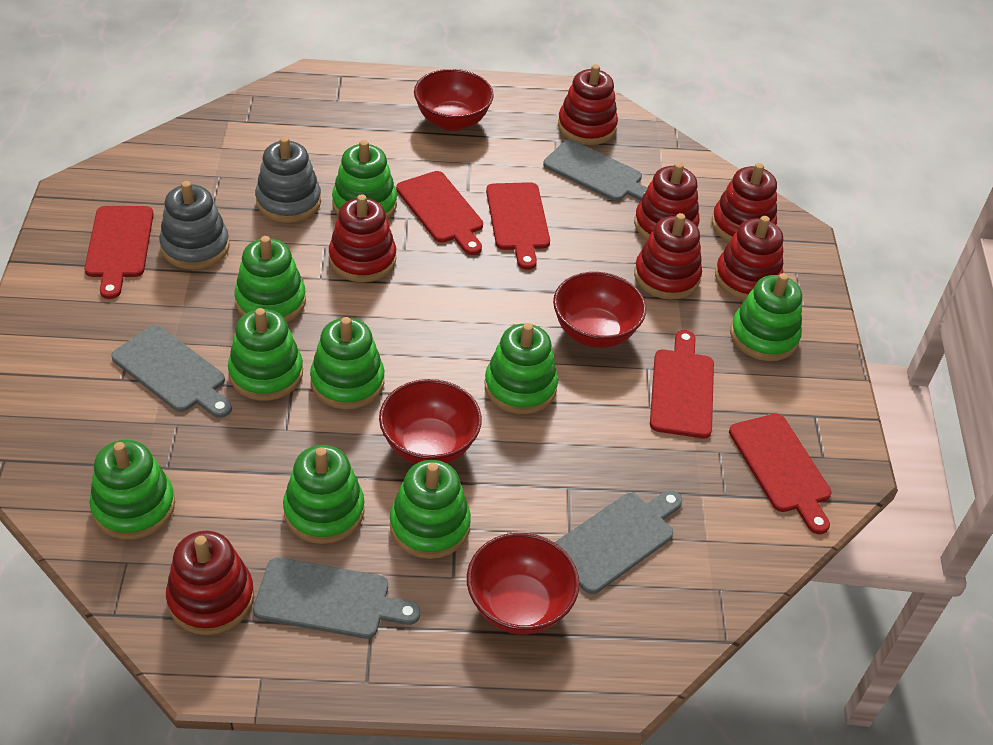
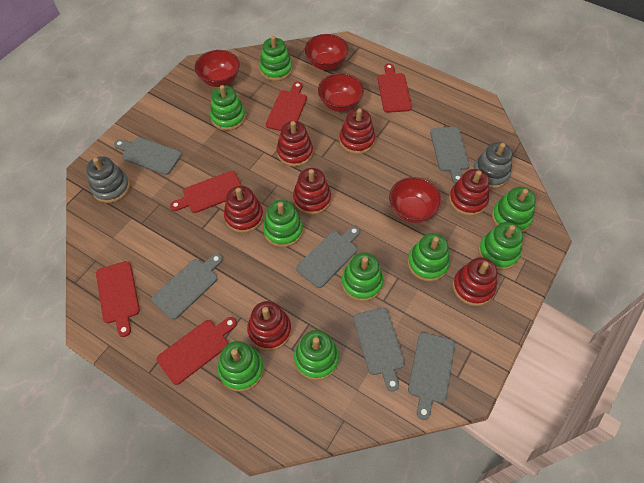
grey cutting board: 4 -> 6

